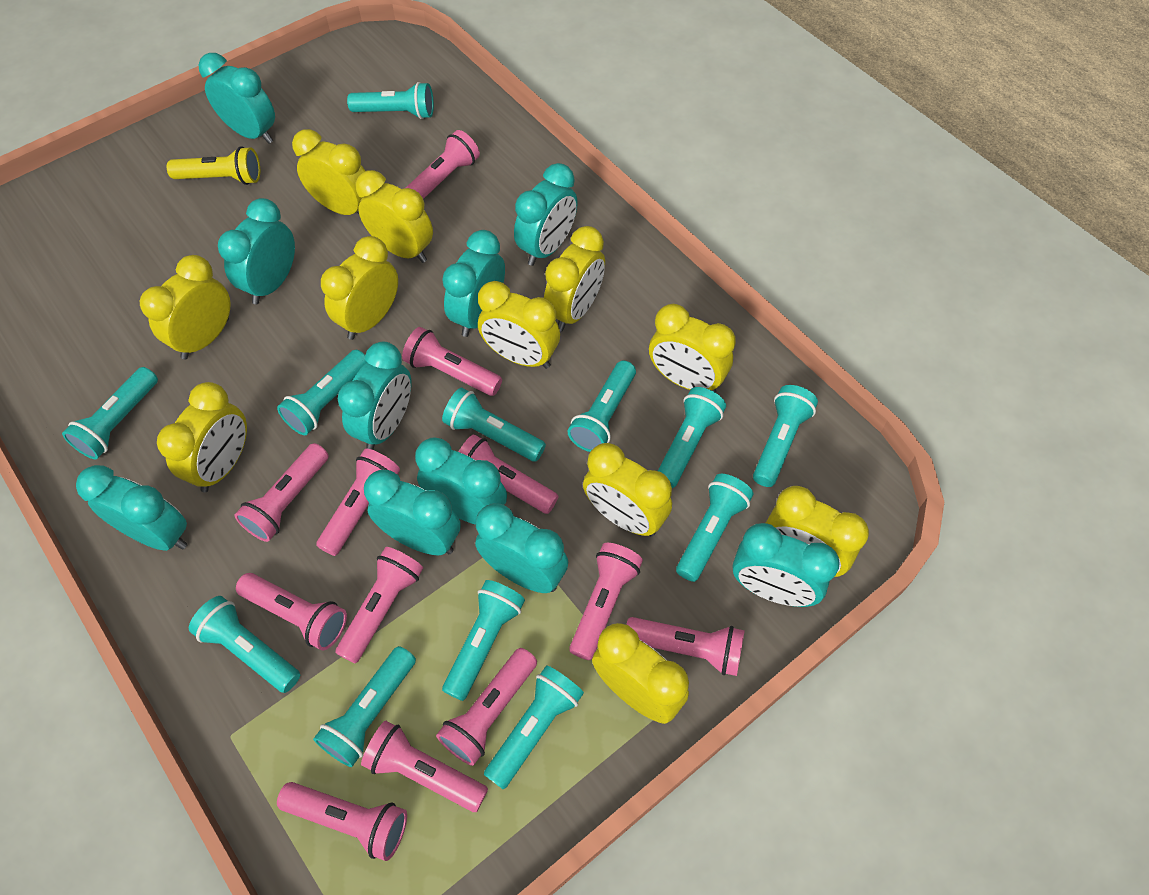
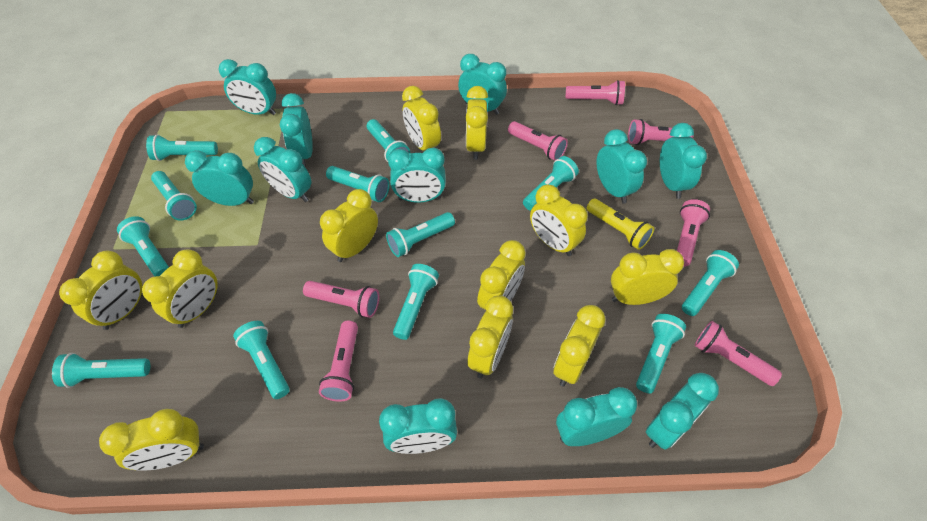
pink flashlight: 12 -> 7
turquoise clock: 10 -> 11

